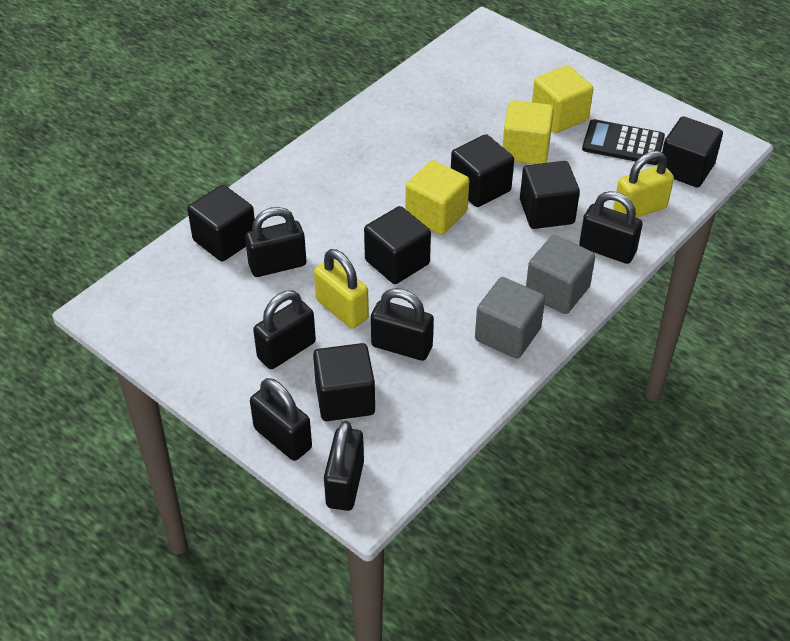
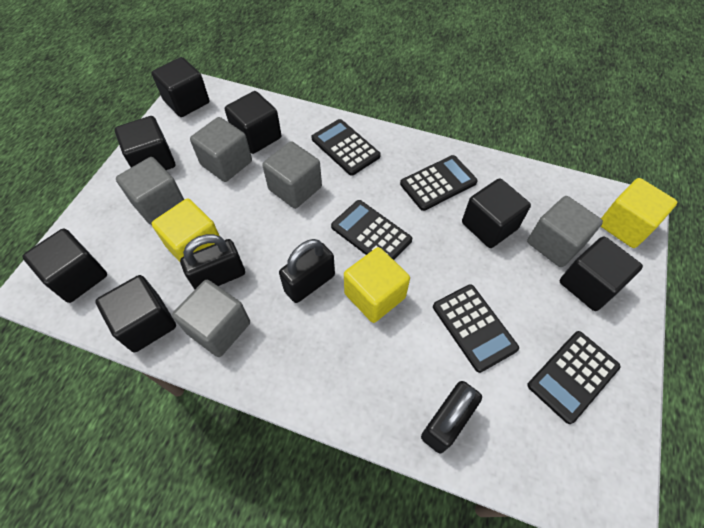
black calculator: 1 -> 5
black cube: 6 -> 7
black padlock: 6 -> 3
grey cube: 2 -> 5
yellow padlock: 2 -> 0

